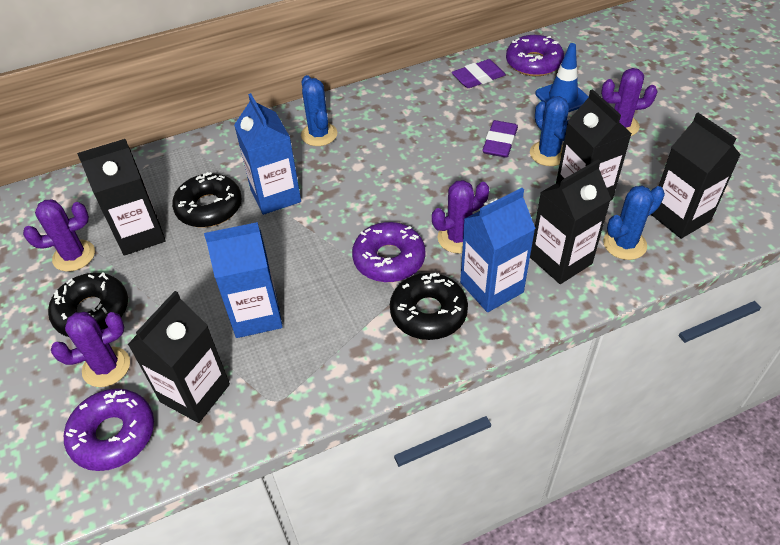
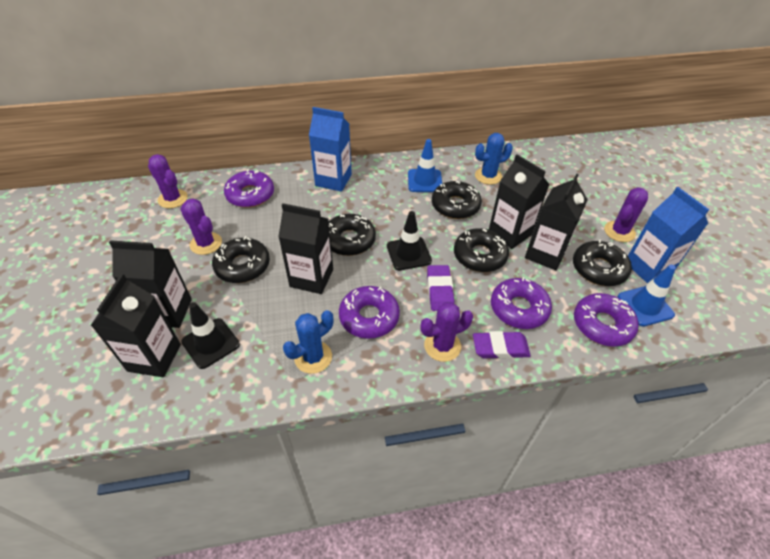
black donut: 3 -> 5
black traffic cone: 0 -> 2
blue cactus: 3 -> 2
blue carton: 3 -> 2
blue traffic cone: 1 -> 2
purple donut: 3 -> 4

